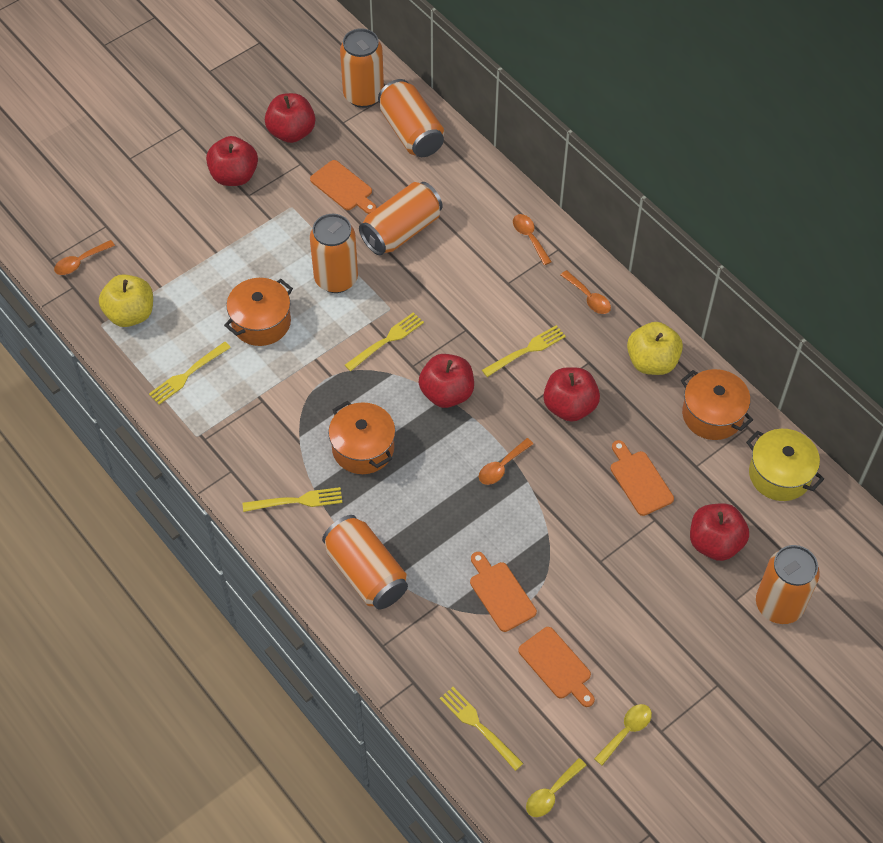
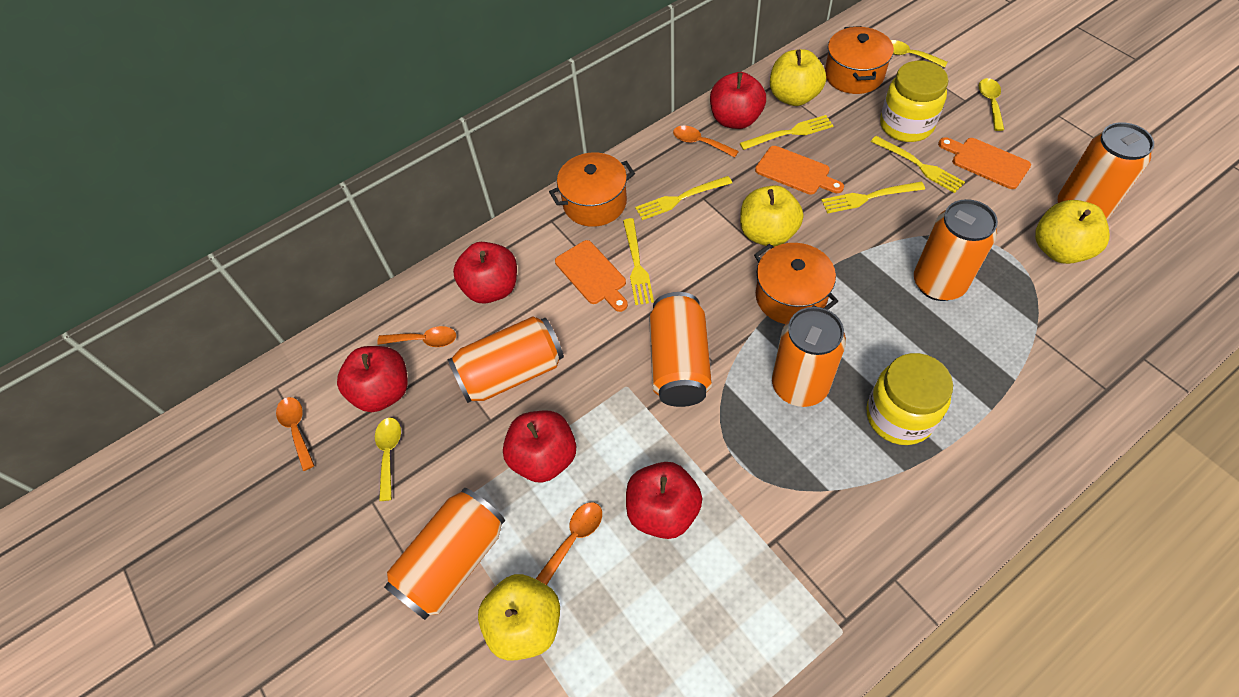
orange cutting board: 4 -> 3
yellow apple: 2 -> 4
yellow jar: 0 -> 2
yellow pot: 1 -> 0
yellow spoon: 2 -> 3

